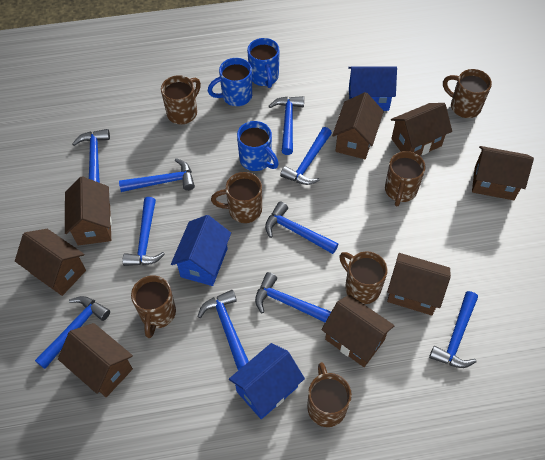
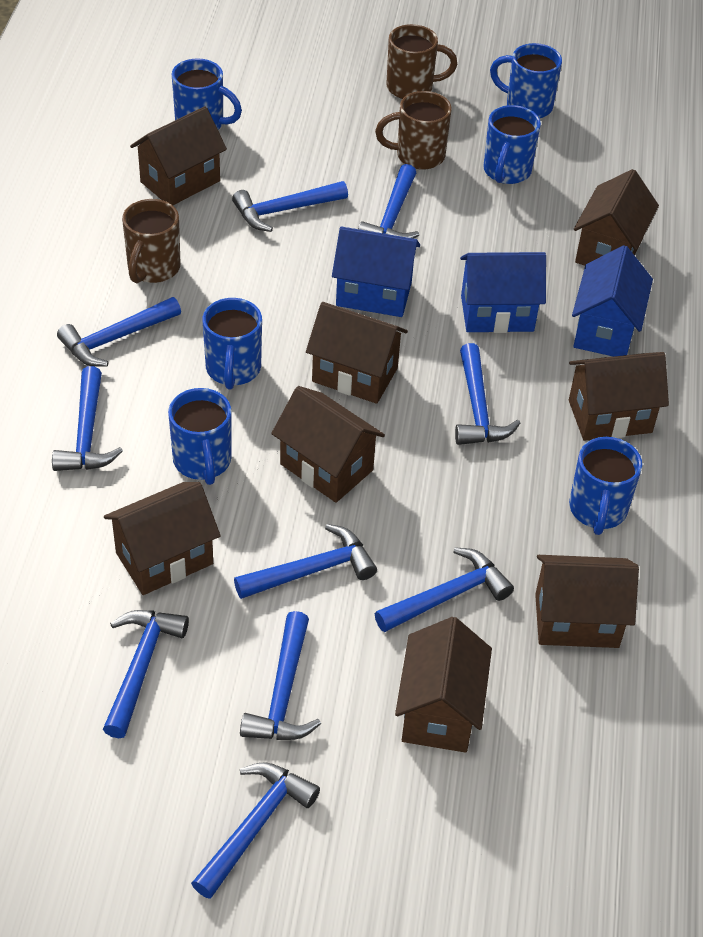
blue mug: 3 -> 6
brown mug: 7 -> 3

